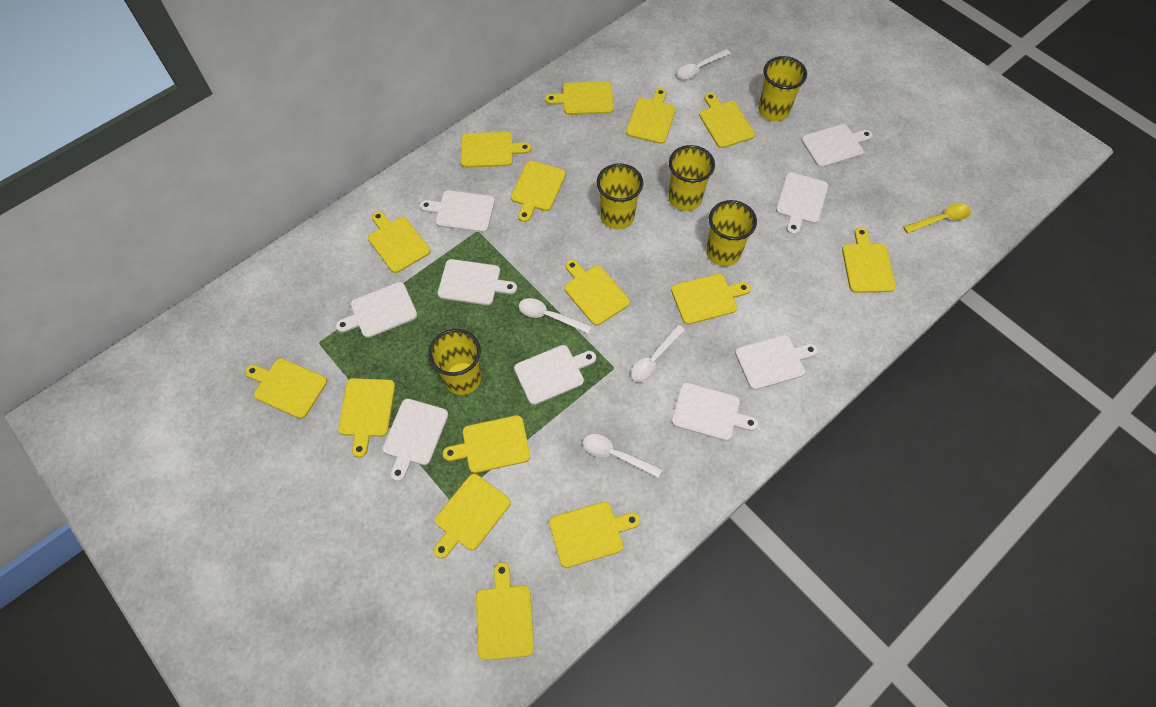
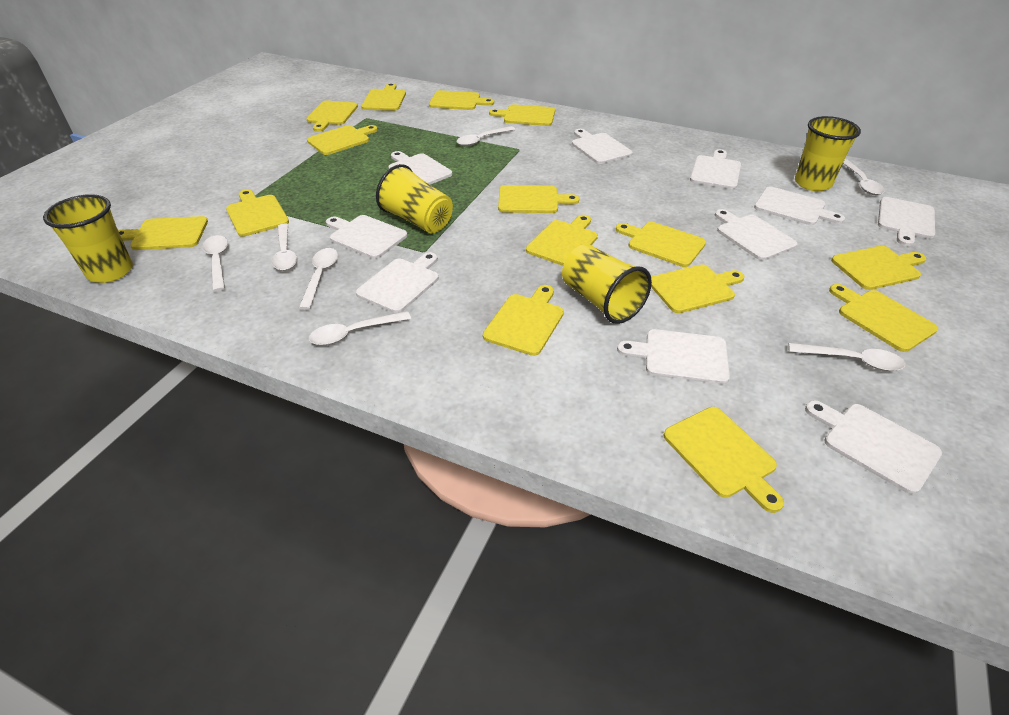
white cutting board: 9 -> 10
white spoon: 4 -> 7
yellow cup: 5 -> 4
yellow spoon: 1 -> 0

